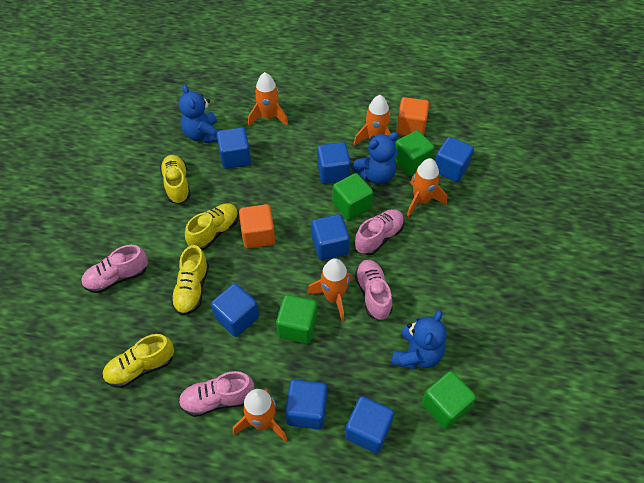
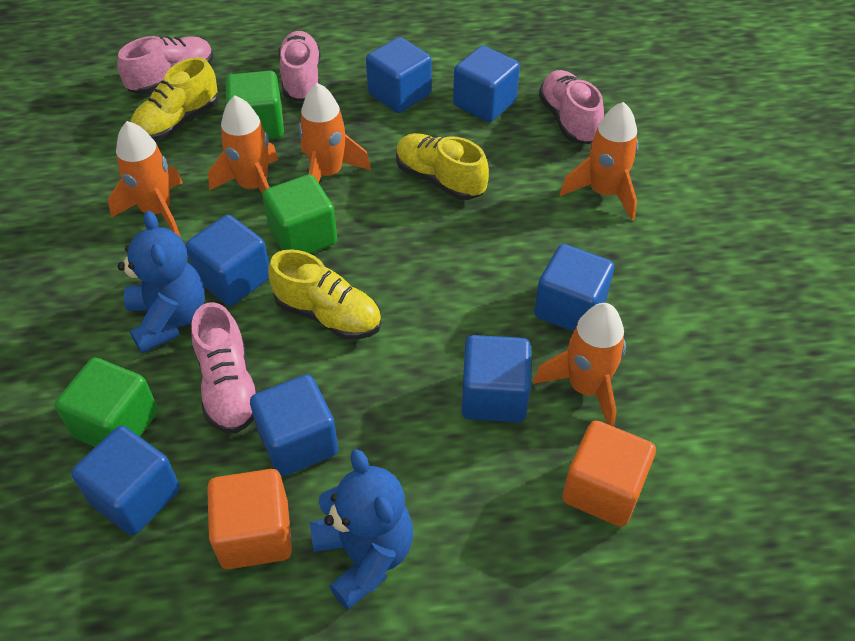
blue teddy bear: 3 -> 2
green cube: 4 -> 3
yellow shoe: 4 -> 3

